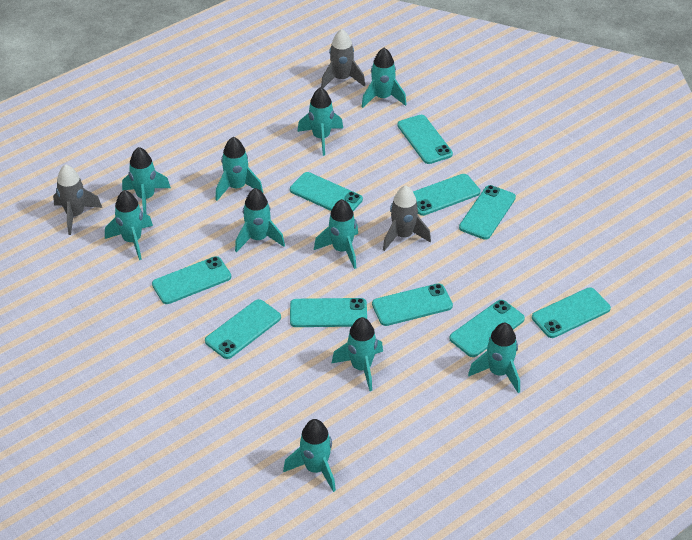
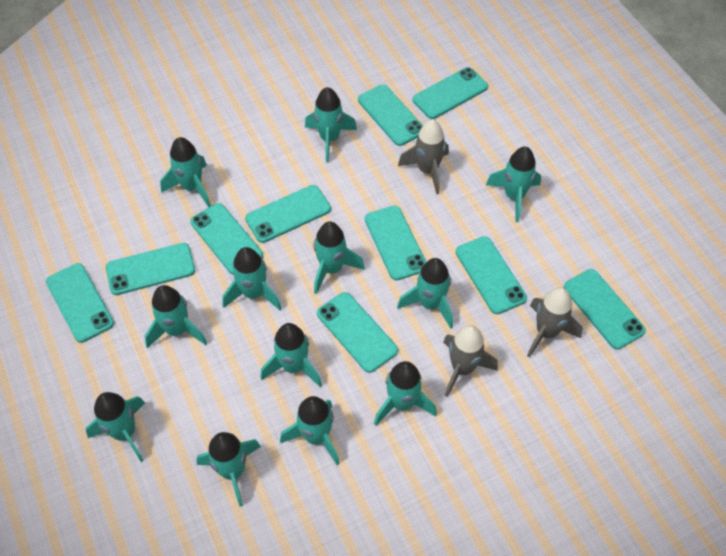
turquoise rocket: 10 -> 12

